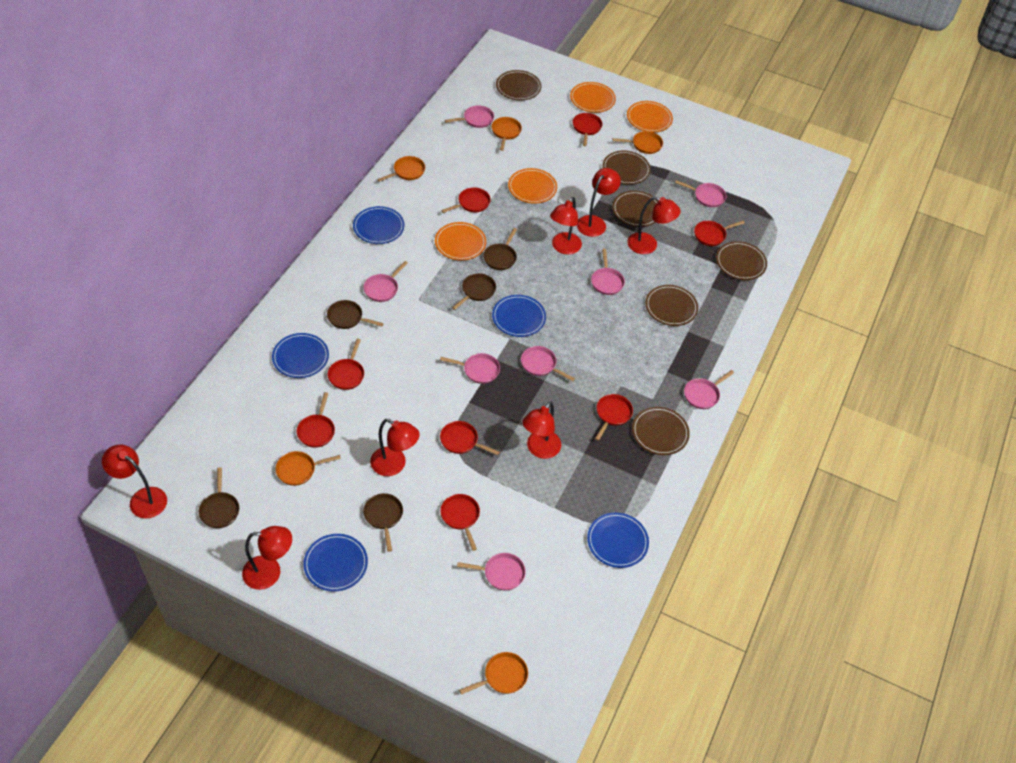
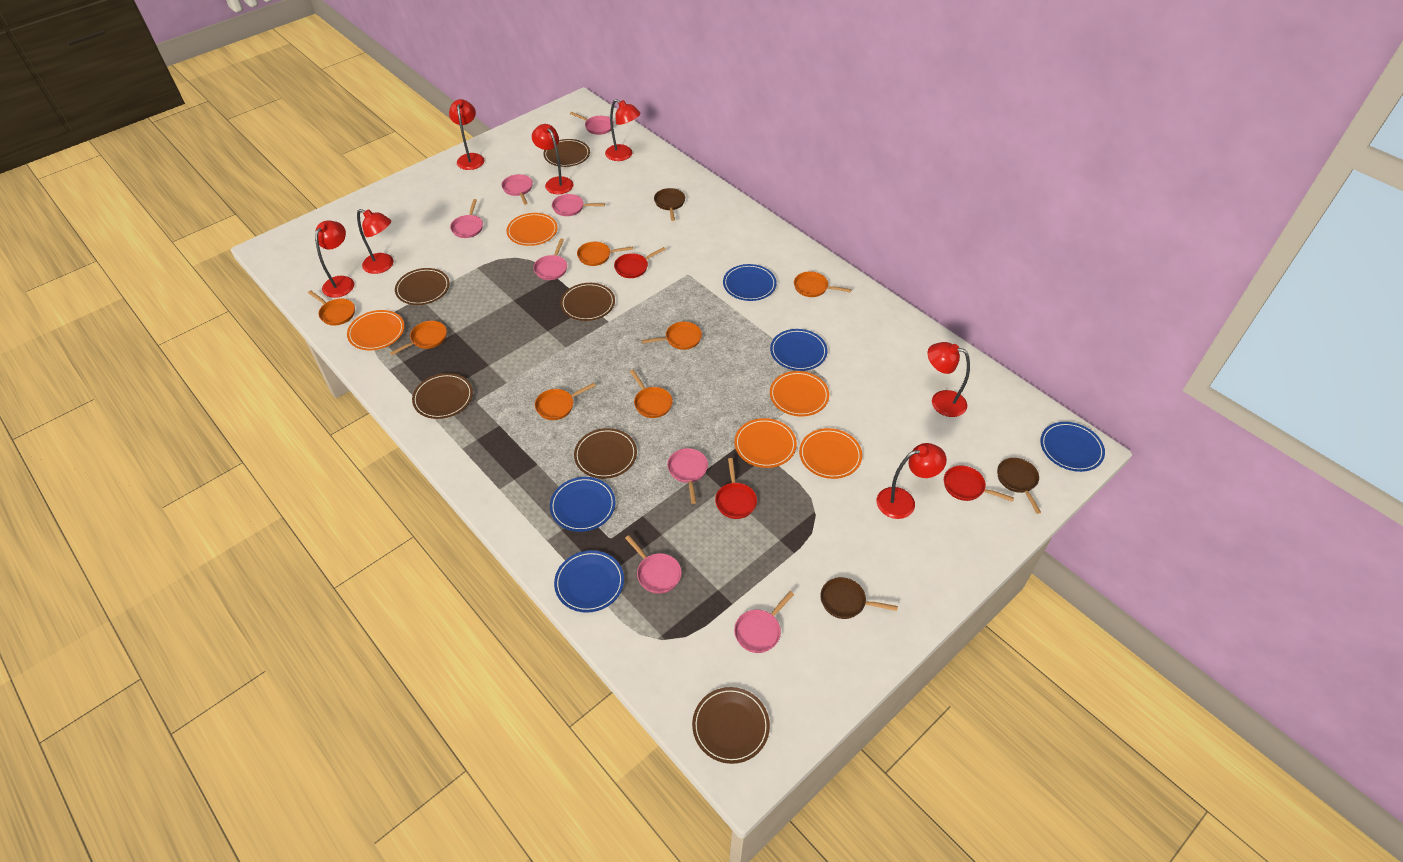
brown pan: 5 -> 3
orange pan: 5 -> 7
orange plate: 4 -> 5
red pan: 8 -> 3

